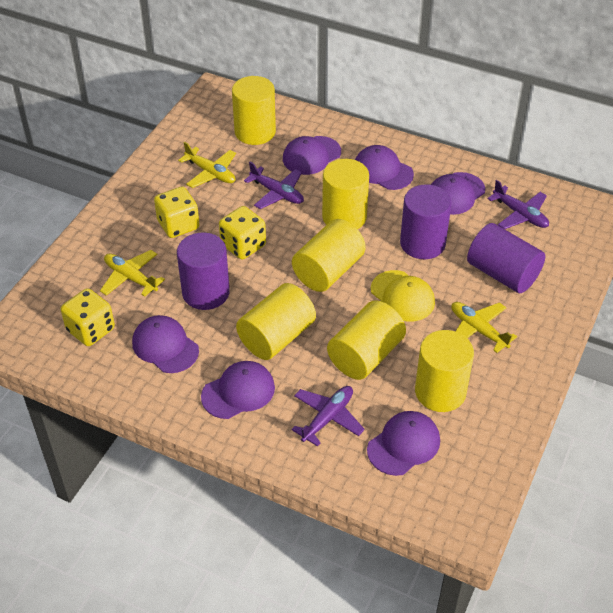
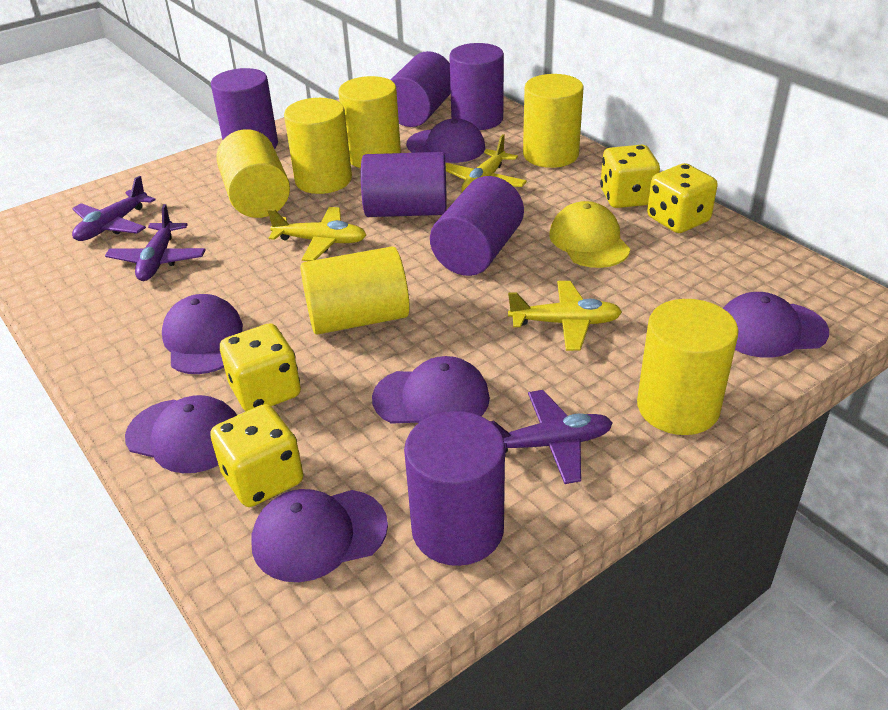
purple cylinder: 3 -> 6
yellow dice: 3 -> 4

